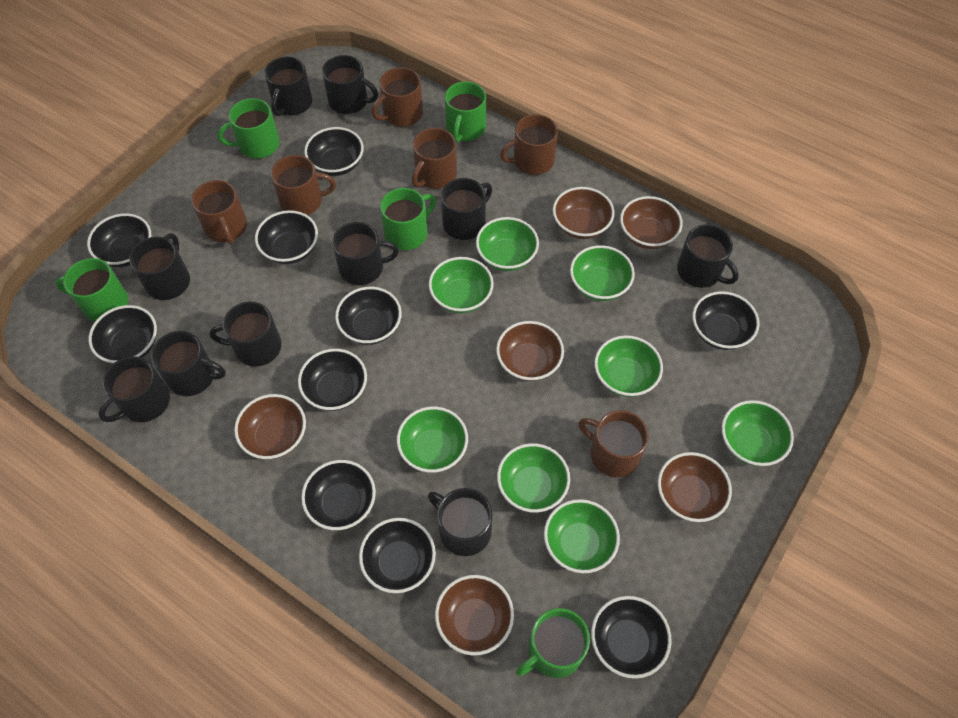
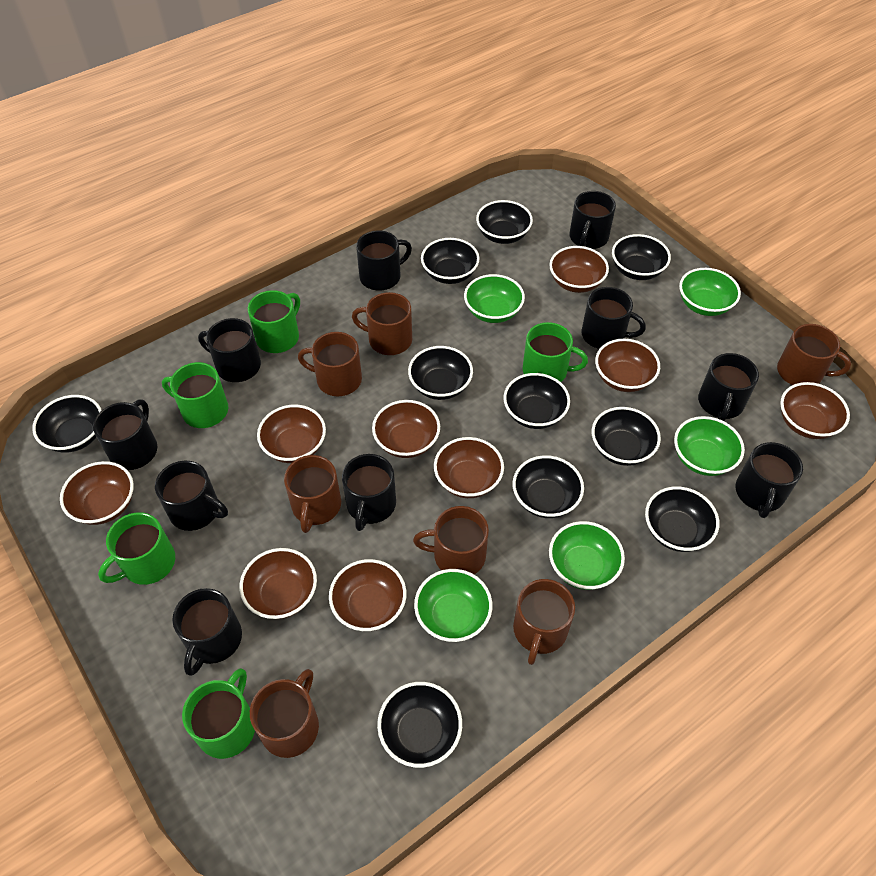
brown bowl: 6 -> 9
brown mug: 6 -> 7
green bowl: 8 -> 5

